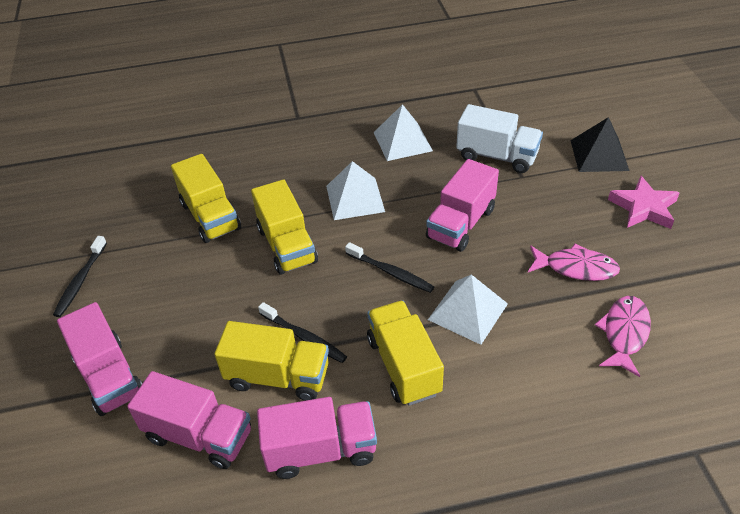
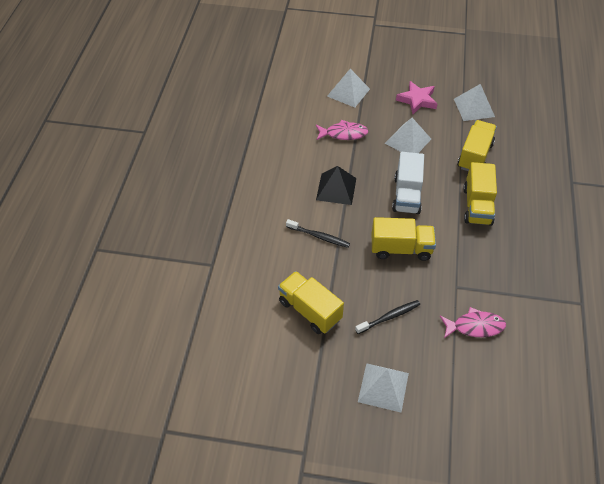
black toothbrush: 3 -> 2
pink truck: 4 -> 0
white pyramid: 3 -> 4

